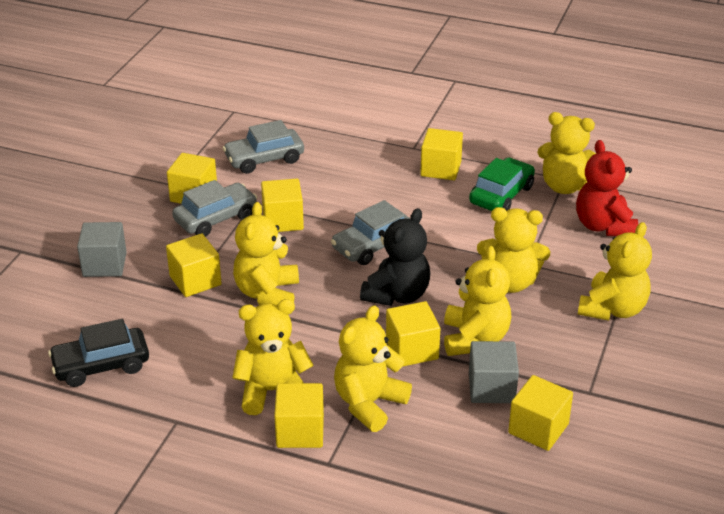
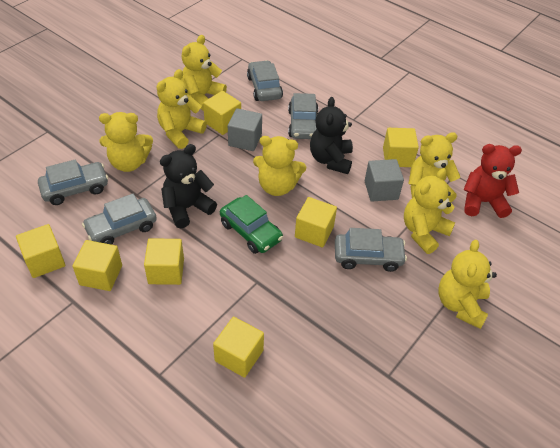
black car: 1 -> 0
black teddy bear: 1 -> 2
grey car: 3 -> 5

